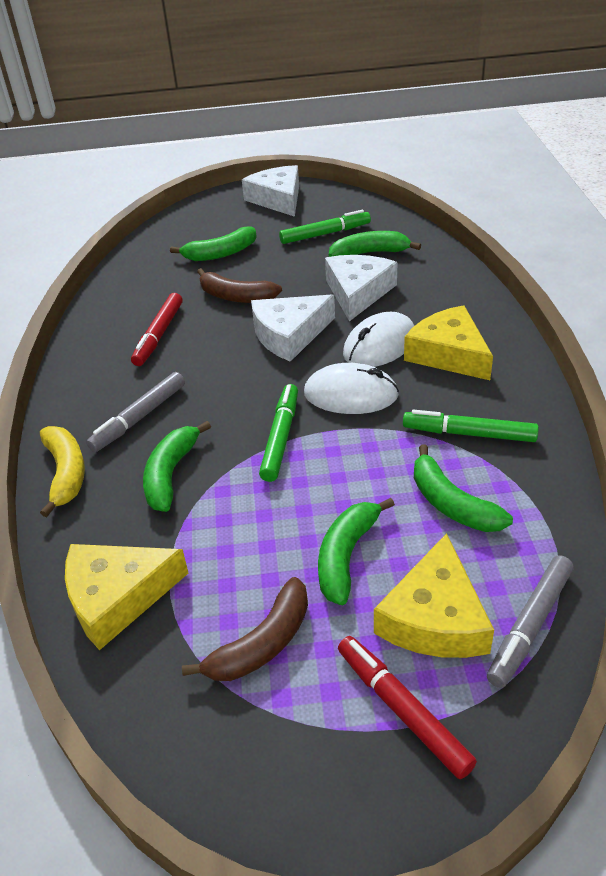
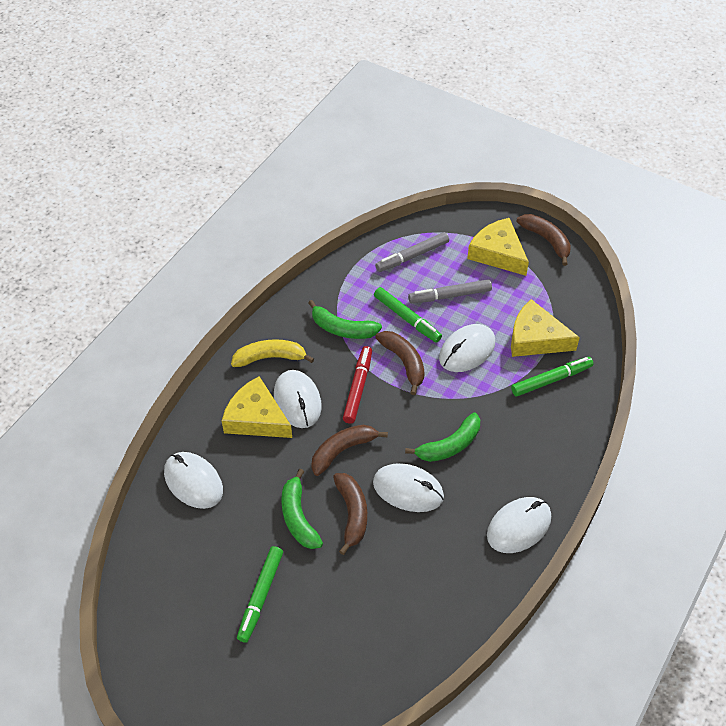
brown banana: 2 -> 4
green banana: 5 -> 3
red marker: 2 -> 1
white cheese: 3 -> 0
white mouse: 2 -> 5

